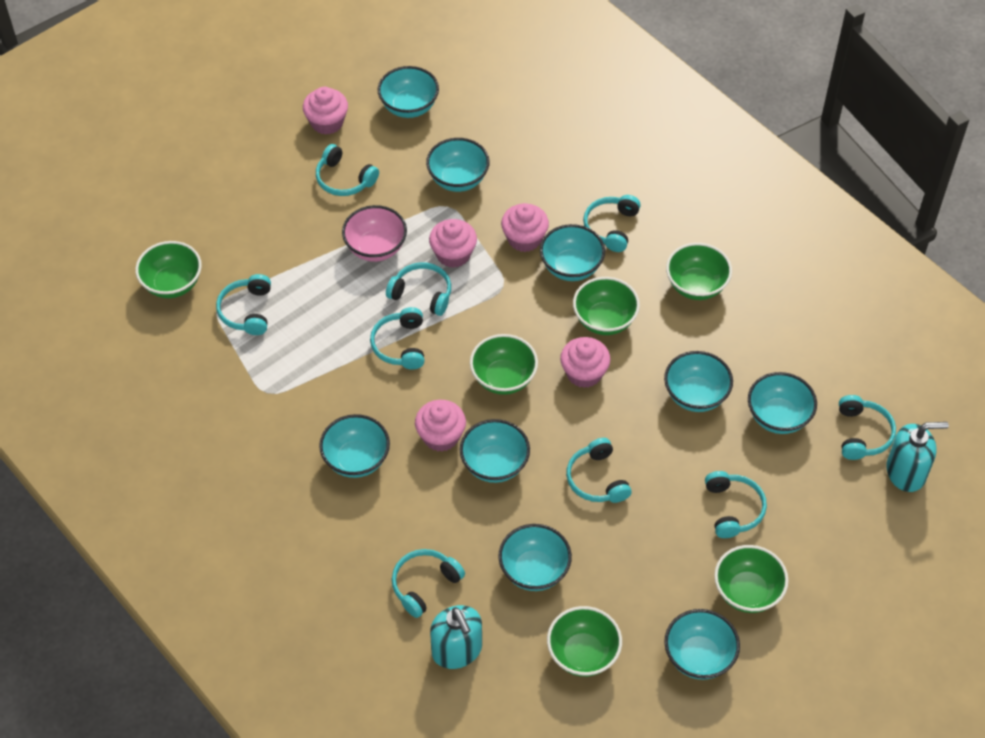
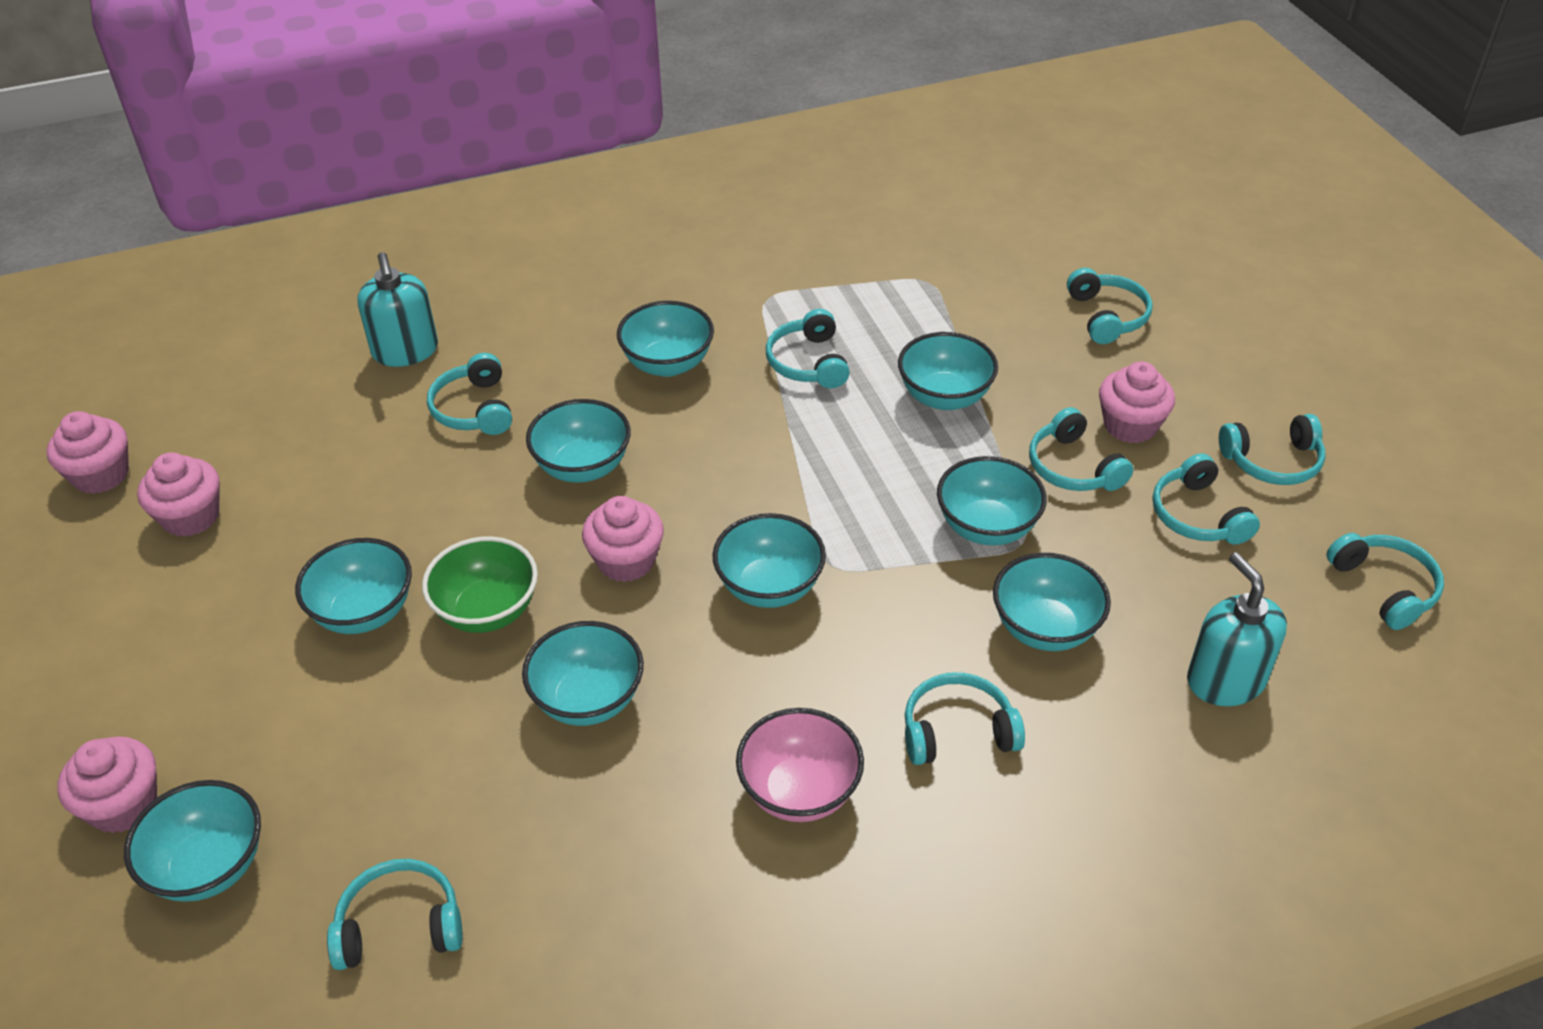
green bowl: 6 -> 1

